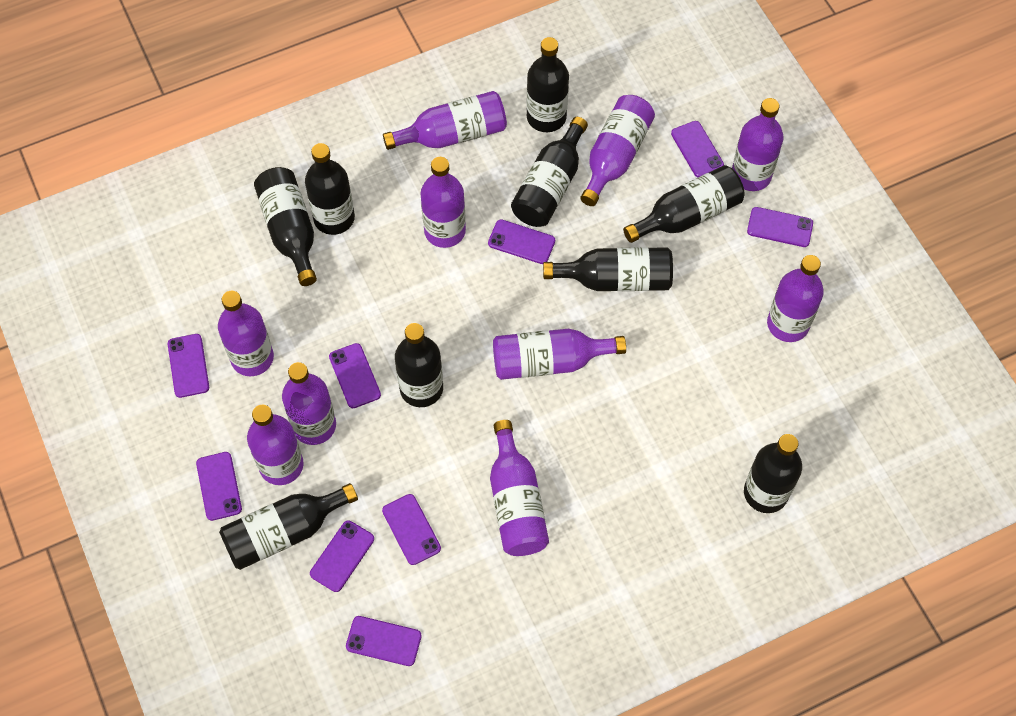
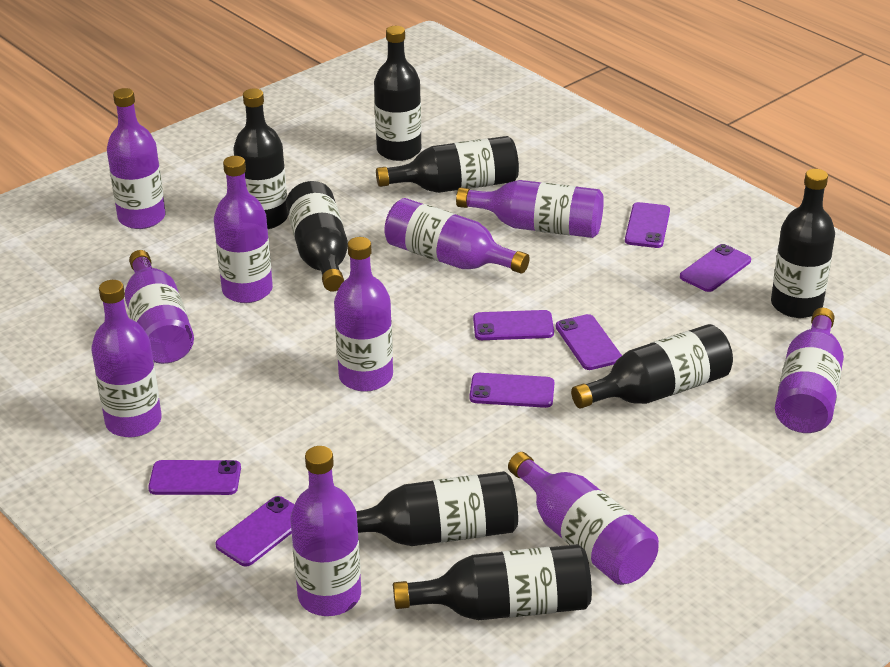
black bottle: 9 -> 8
purple phone: 9 -> 7

